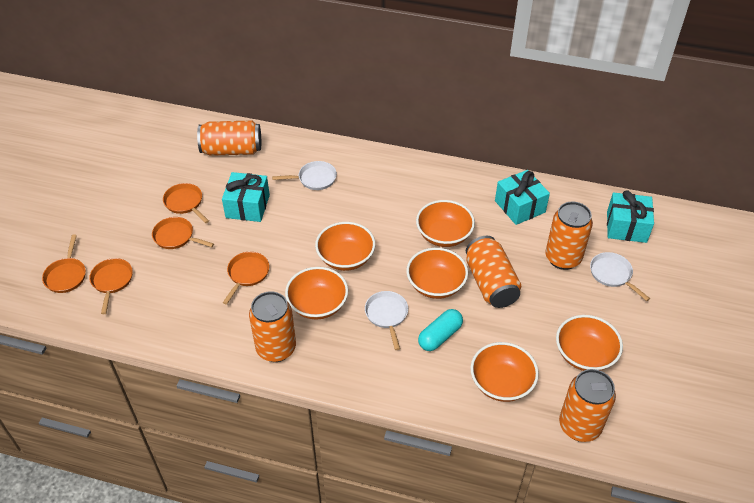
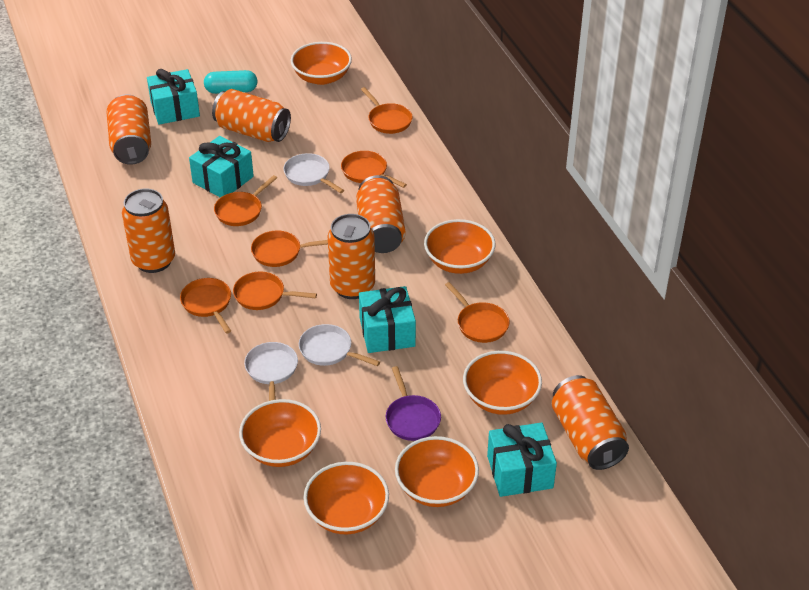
orange can: 5 -> 6
orange pan: 5 -> 7
purple pan: 0 -> 1
turquoise gift: 3 -> 4

